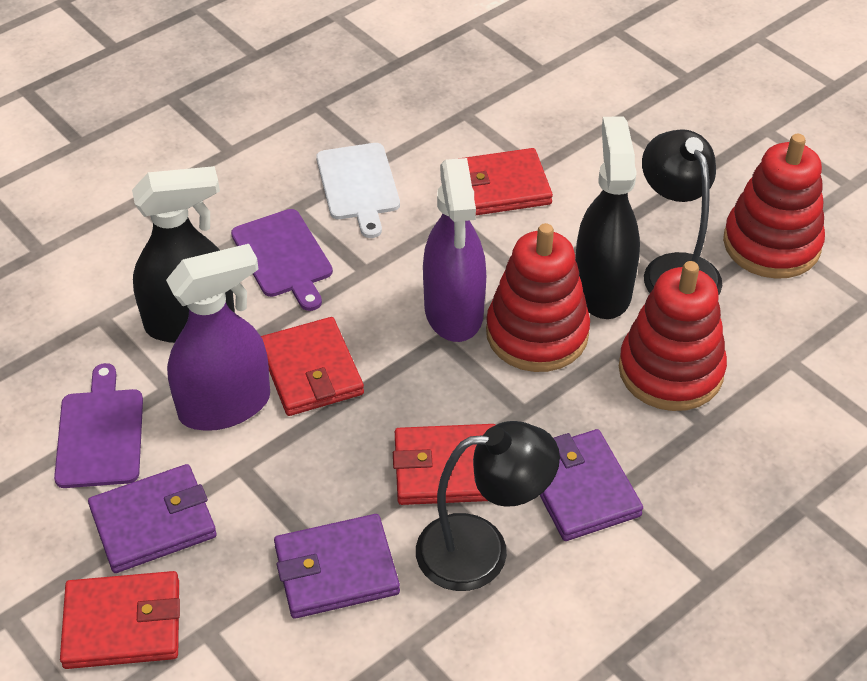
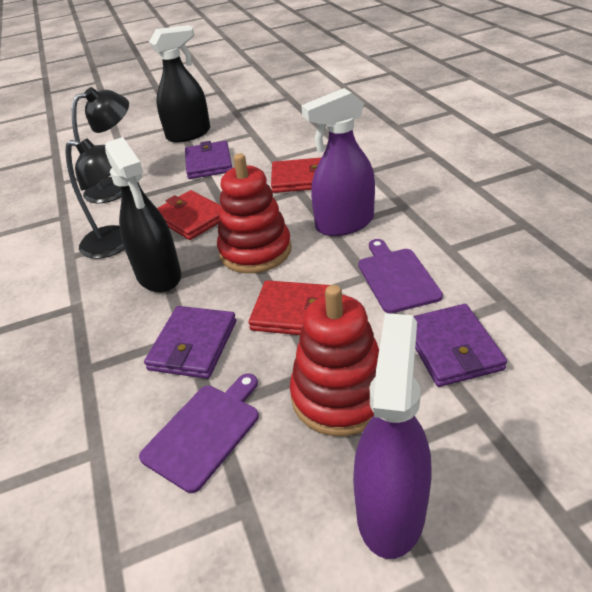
red stacking toy: 3 -> 2
red wallet: 4 -> 3
white cutting board: 1 -> 0

